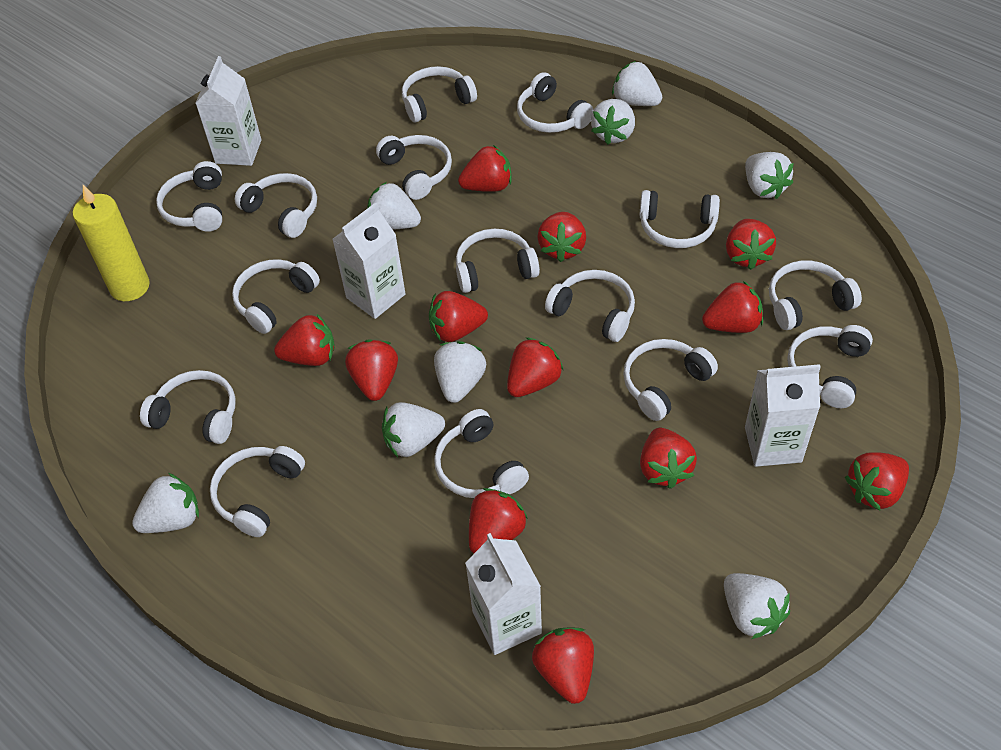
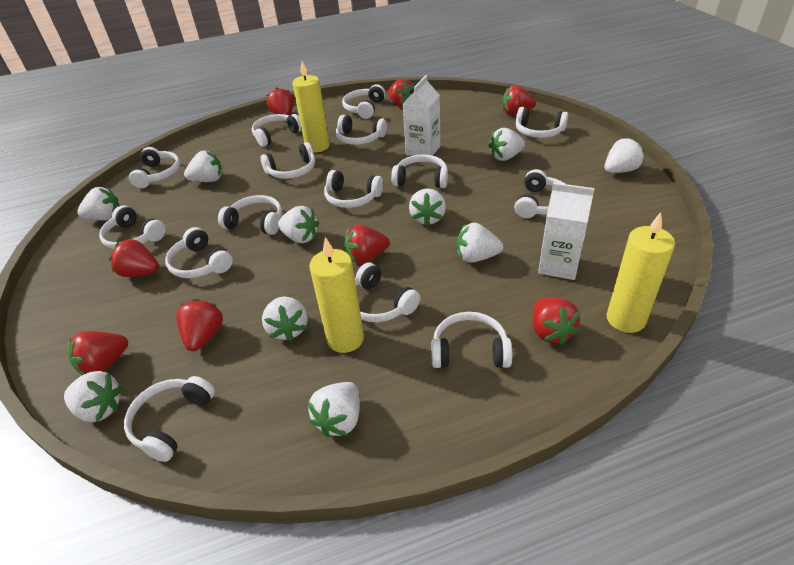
red strawberry: 12 -> 8
white carton: 4 -> 2
white strawberry: 8 -> 10
yellow candle: 1 -> 3

